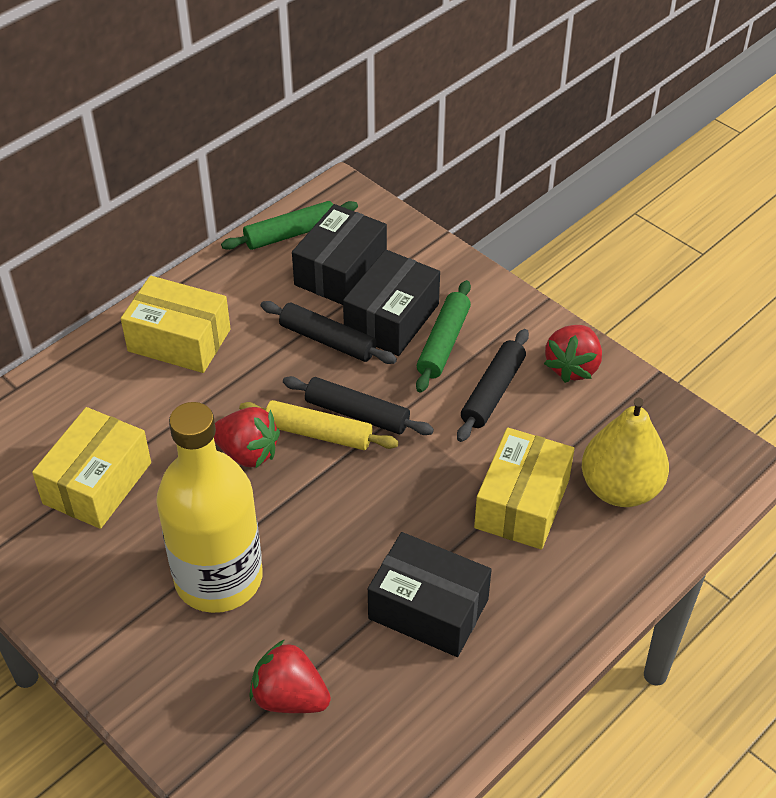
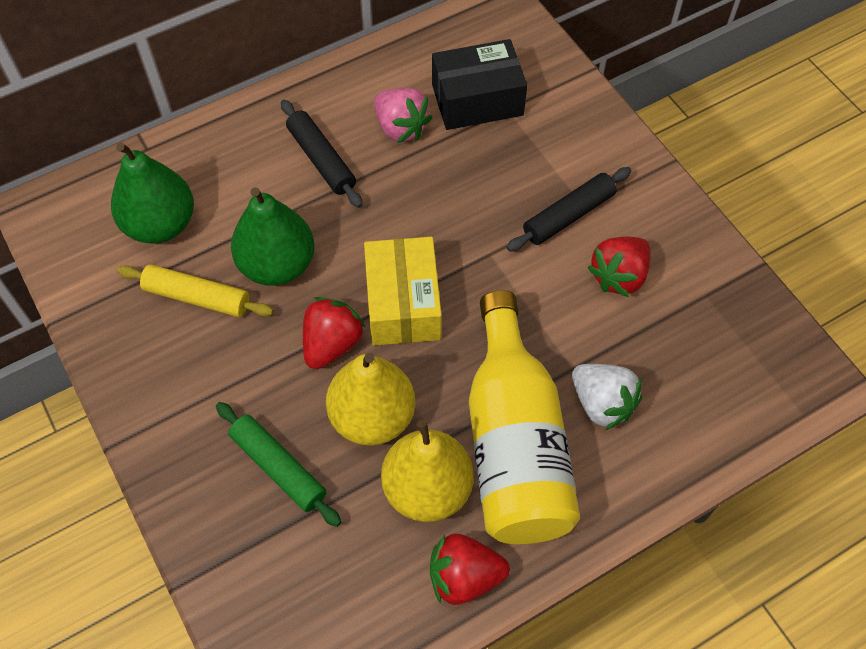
black box: 3 -> 1
black rolling pin: 3 -> 2
green pear: 0 -> 2
green rolling pin: 2 -> 1
pink strawberry: 0 -> 1
white strawberry: 0 -> 1
yellow box: 3 -> 1
yellow pear: 1 -> 2

